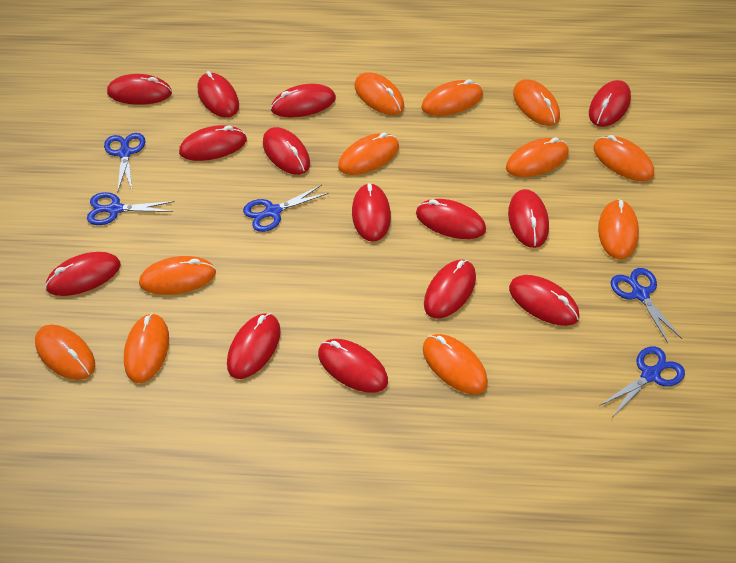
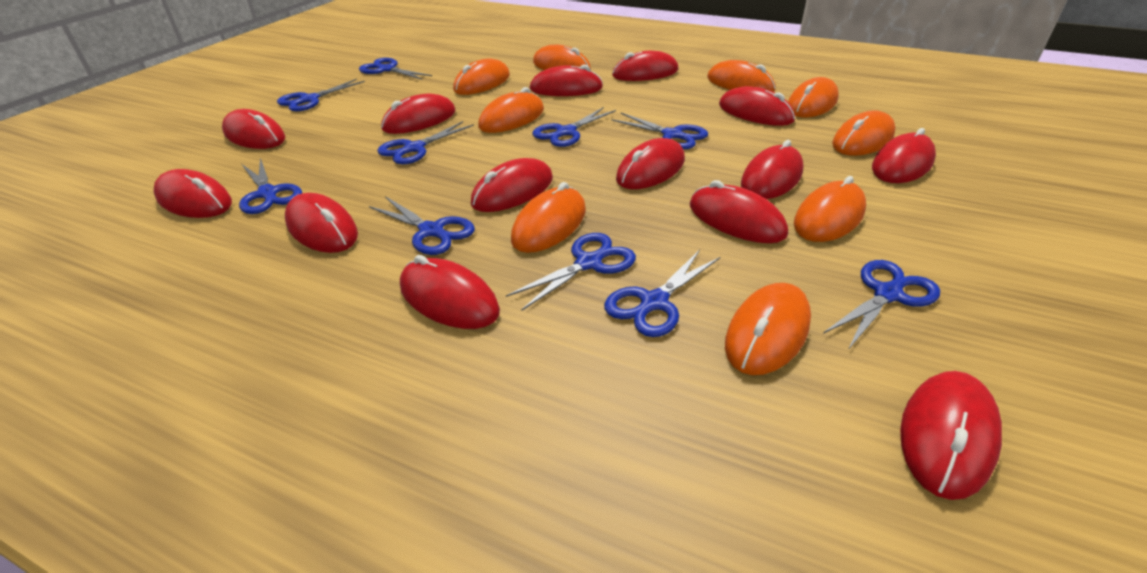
blue scissors: 5 -> 10
orange mouse: 11 -> 9

